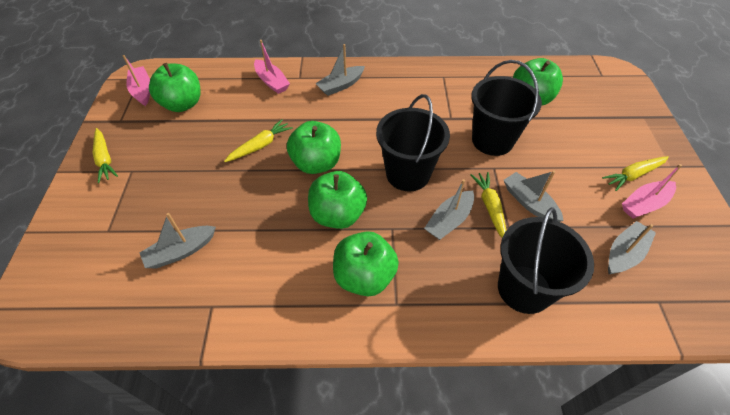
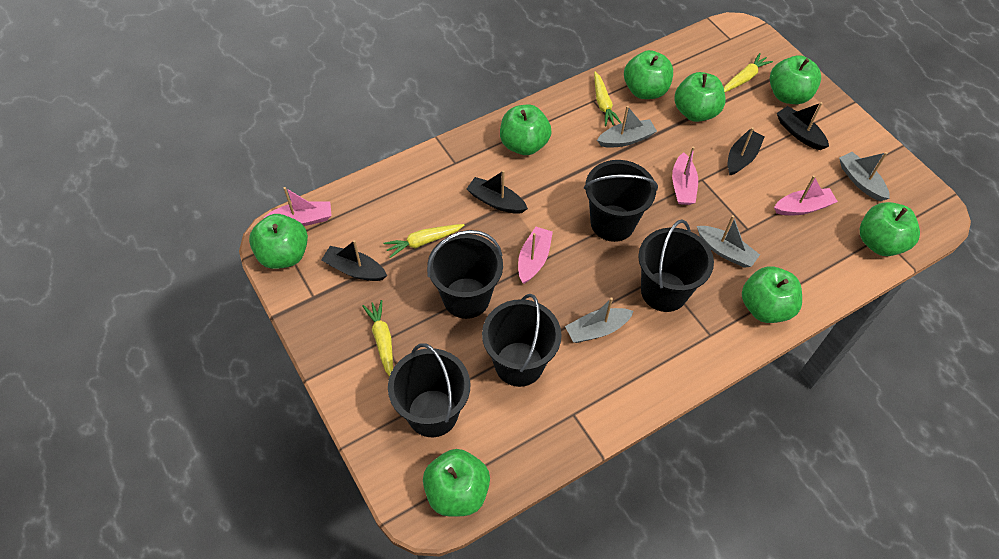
black boat: 0 -> 4
black bucket: 3 -> 5
green apple: 5 -> 8
grey boat: 5 -> 4
pink boat: 3 -> 4

